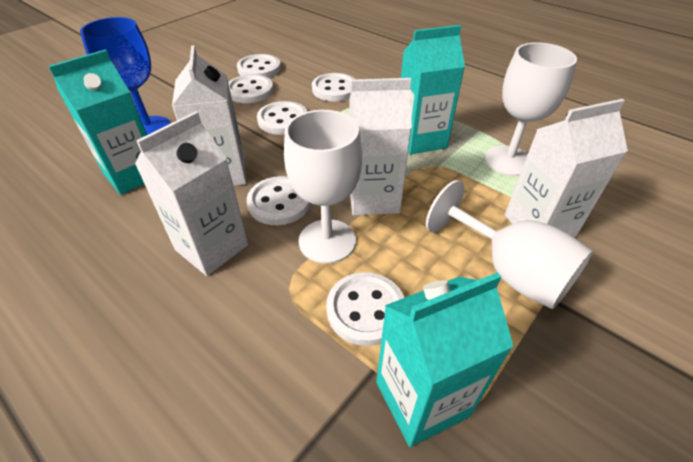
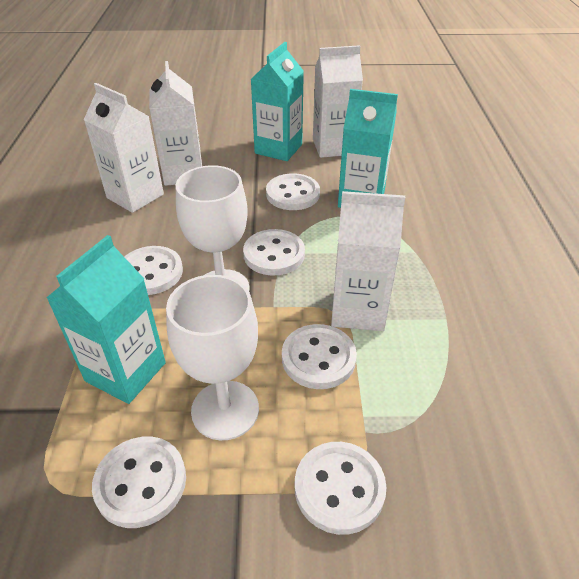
blue goblet: 1 -> 0
white goblet: 3 -> 2

